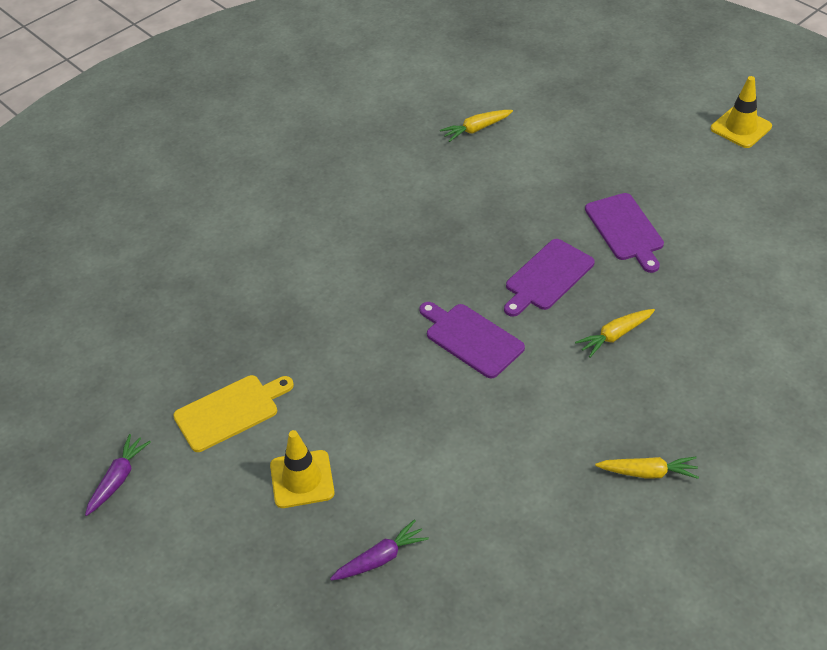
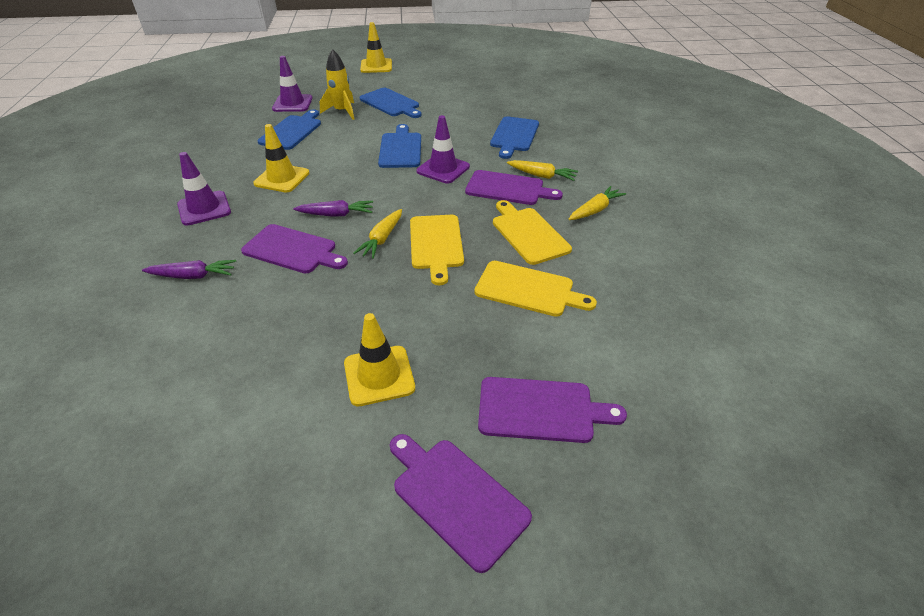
blue cutting board: 0 -> 4
purple cutting board: 3 -> 4
purple traffic cone: 0 -> 3
yellow cutting board: 1 -> 3
yellow rocket: 0 -> 1
yellow traffic cone: 2 -> 3

